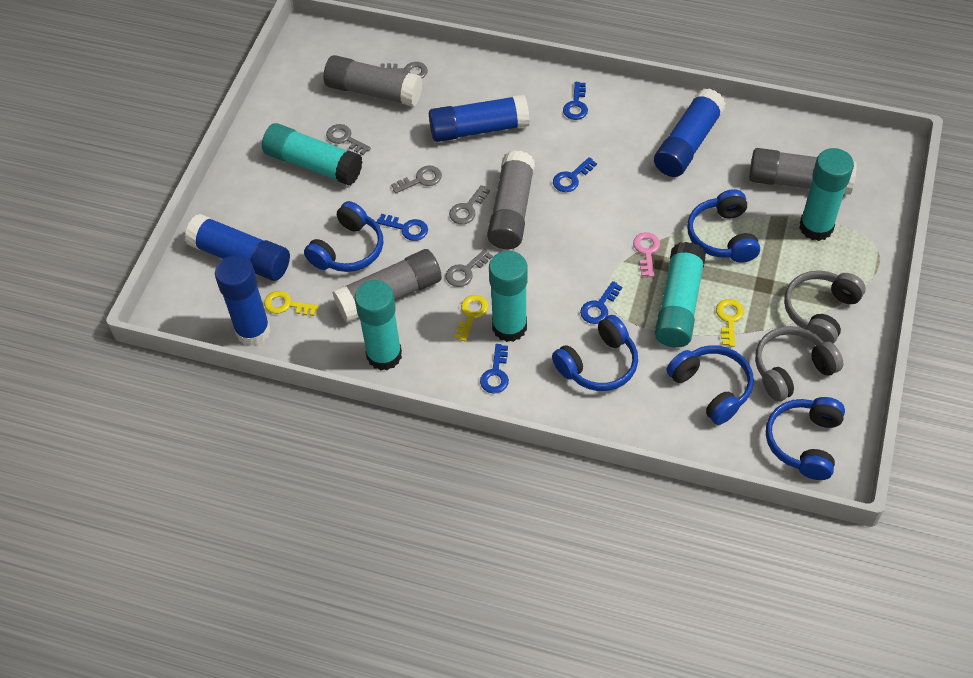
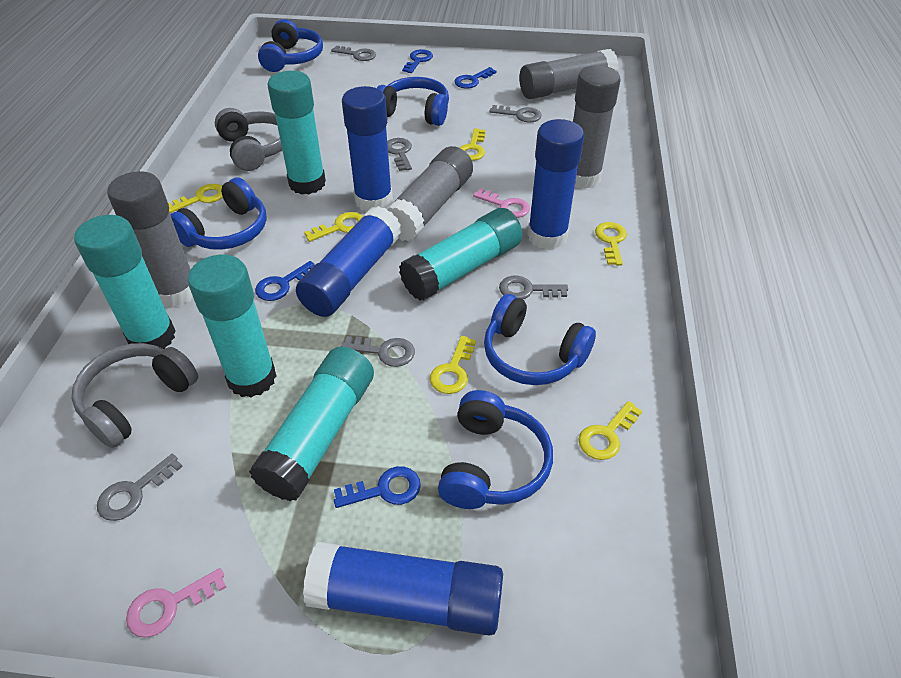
blue key: 5 -> 4
grey key: 5 -> 6
pink key: 1 -> 2
yellow key: 3 -> 6

